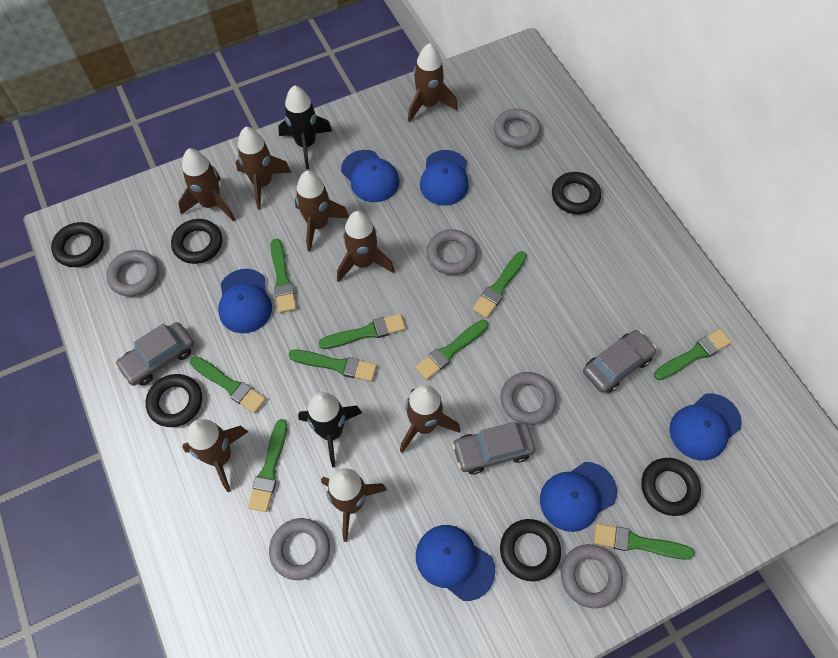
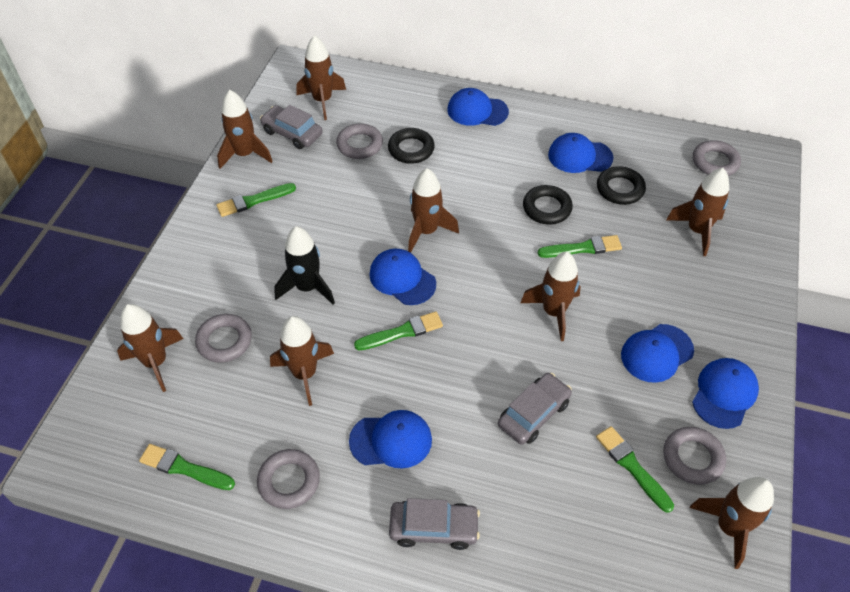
black ring: 6 -> 3
black rocket: 2 -> 1
green brush: 9 -> 5
grey ring: 6 -> 5

